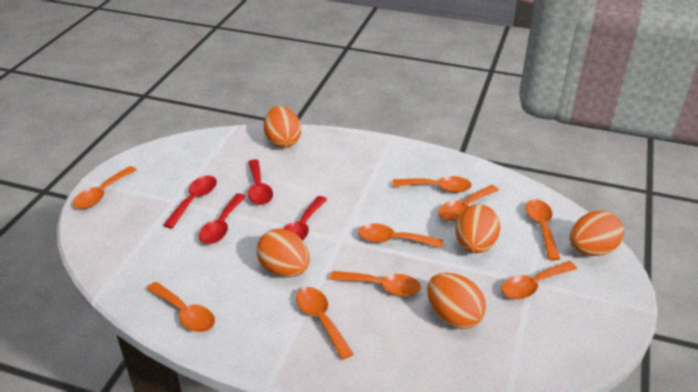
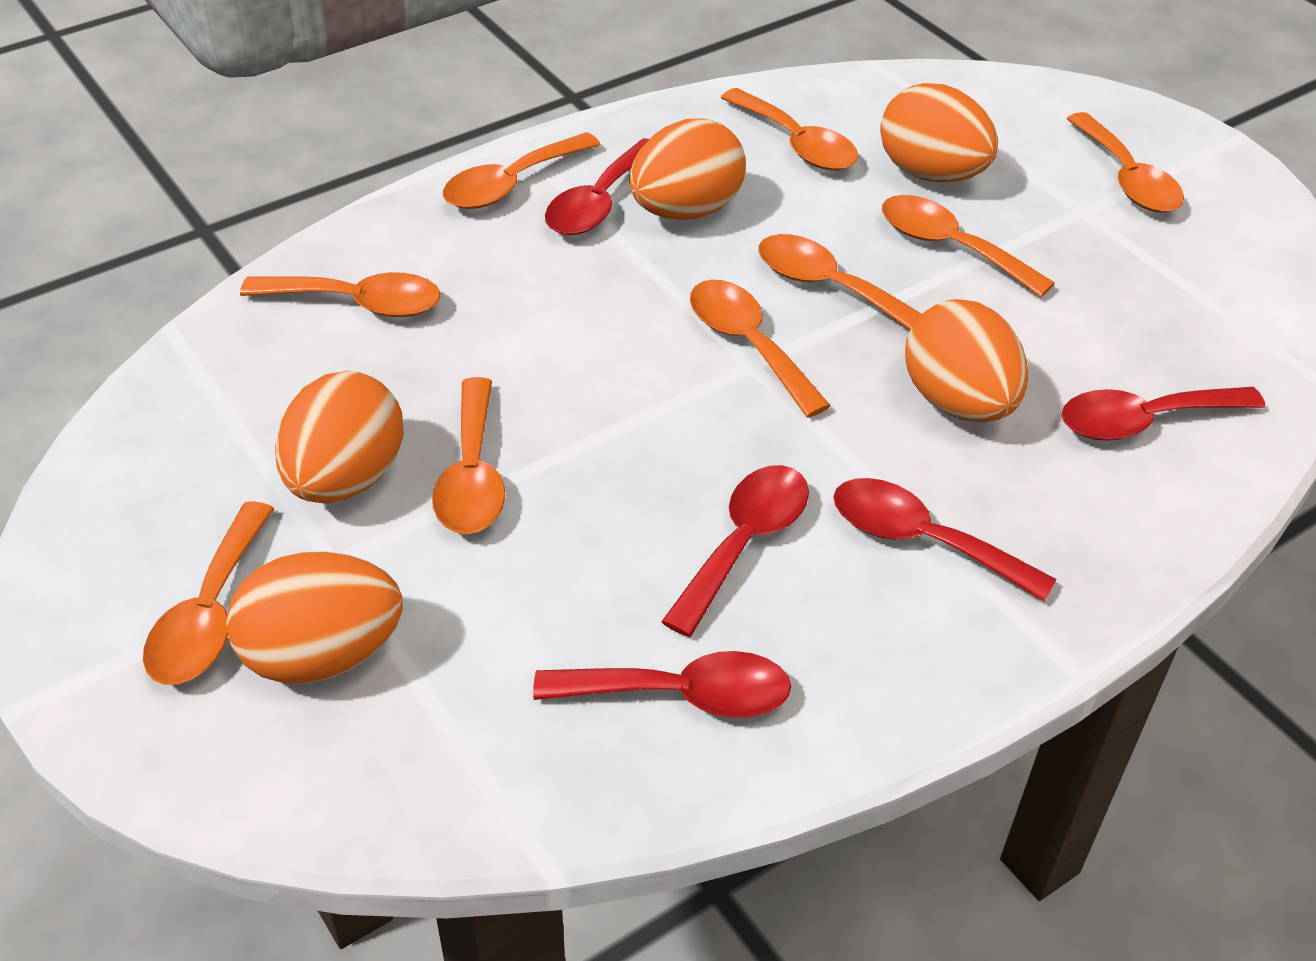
red spoon: 4 -> 5

